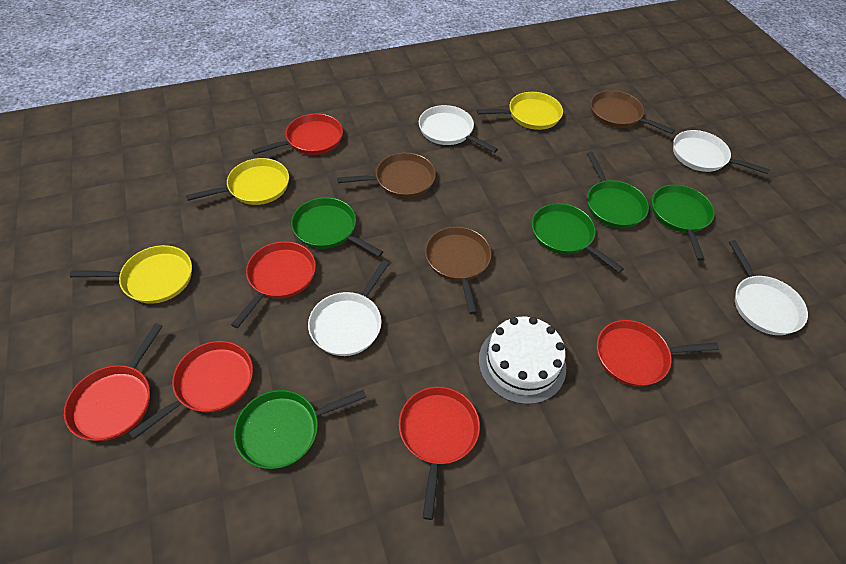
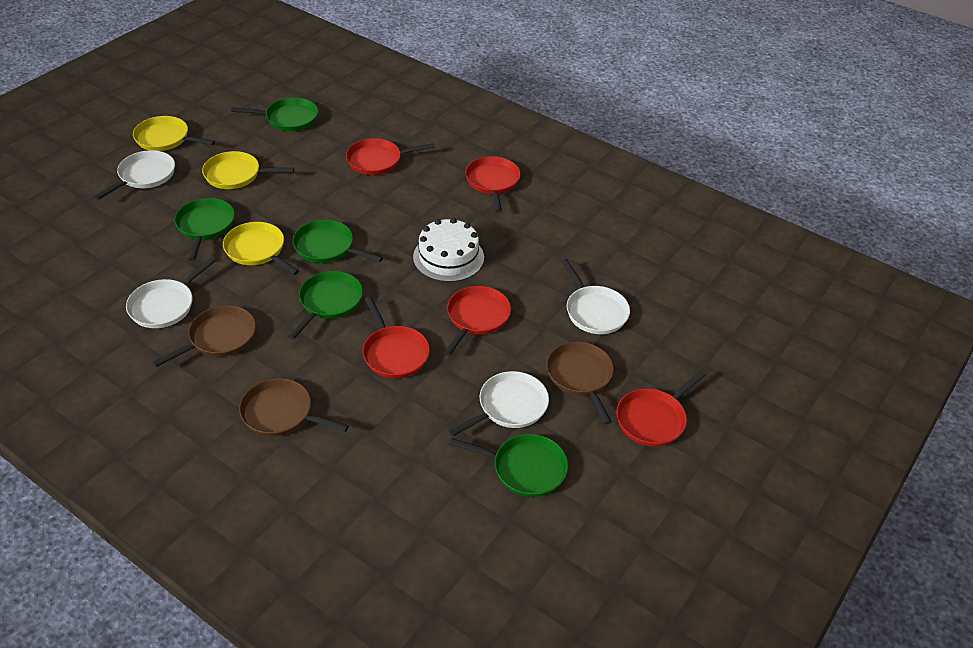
red pan: 6 -> 5

